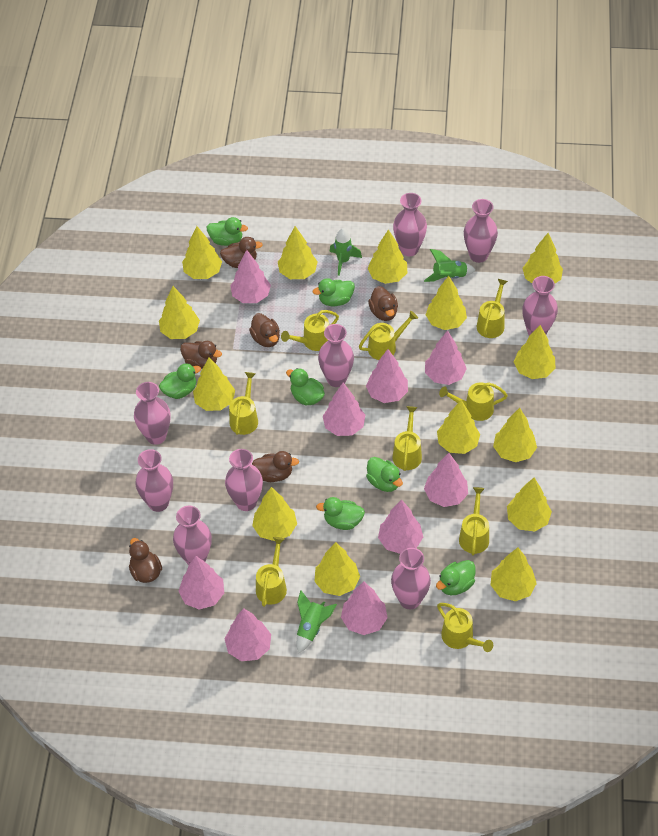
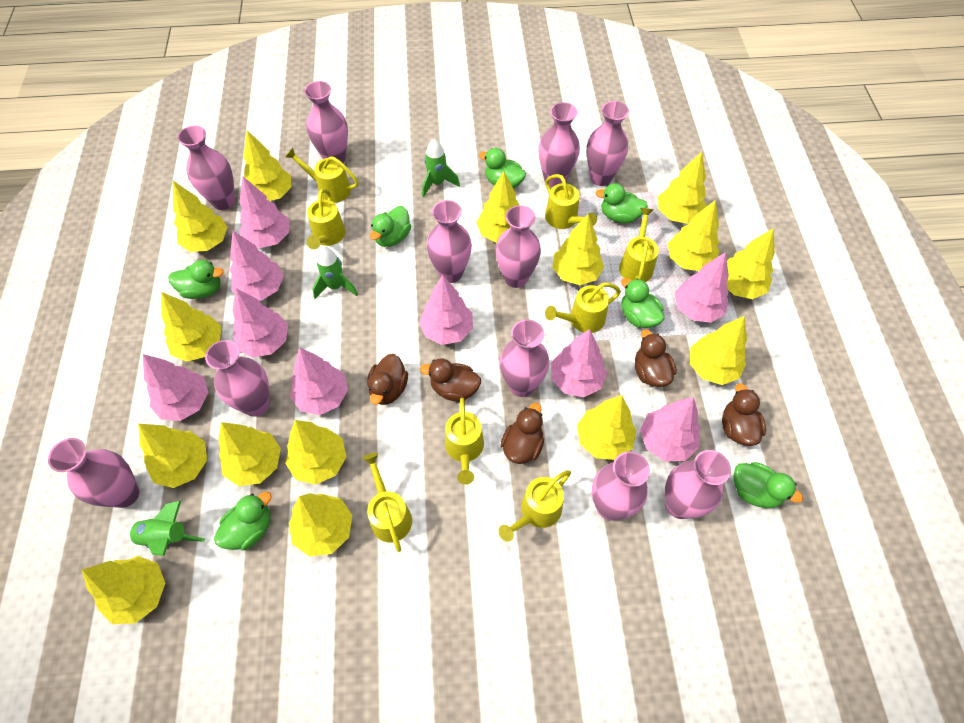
brown duck: 6 -> 5
pink vase: 9 -> 11
yellow tree: 14 -> 15
yellow watering can: 9 -> 8

